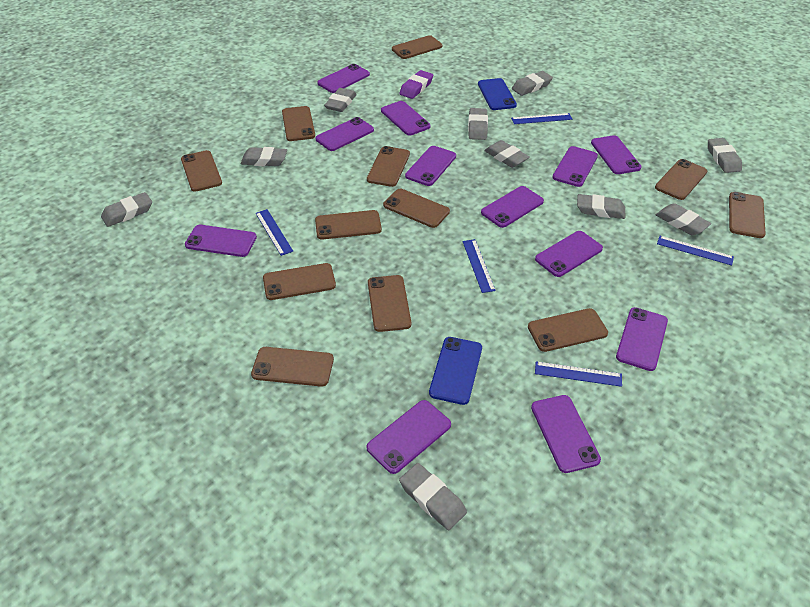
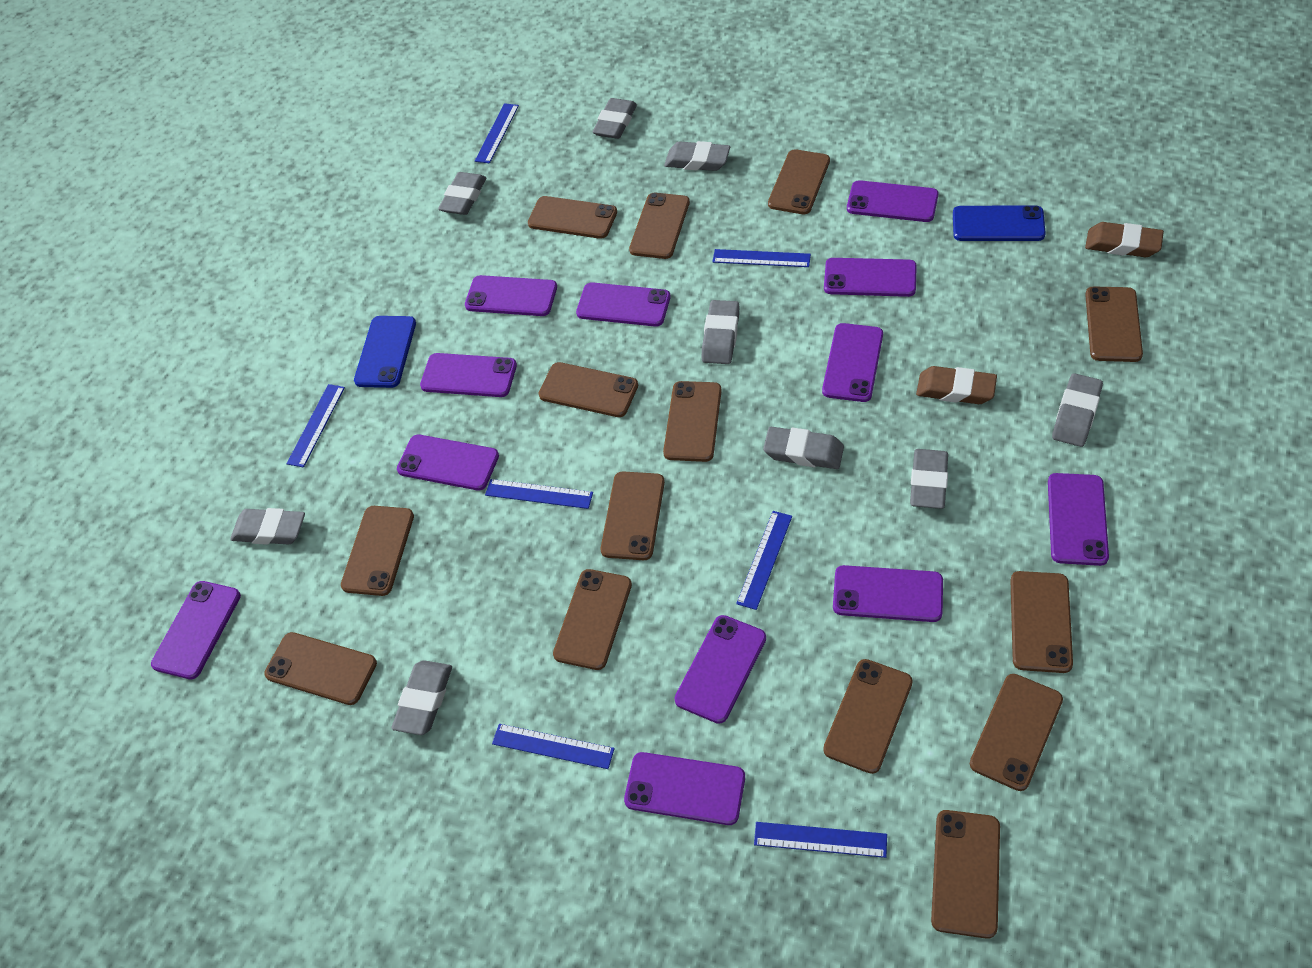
blue ruler: 5 -> 7
brown eraser: 0 -> 2
brown phone: 12 -> 14
grey eraser: 10 -> 9
purple eraser: 1 -> 0

